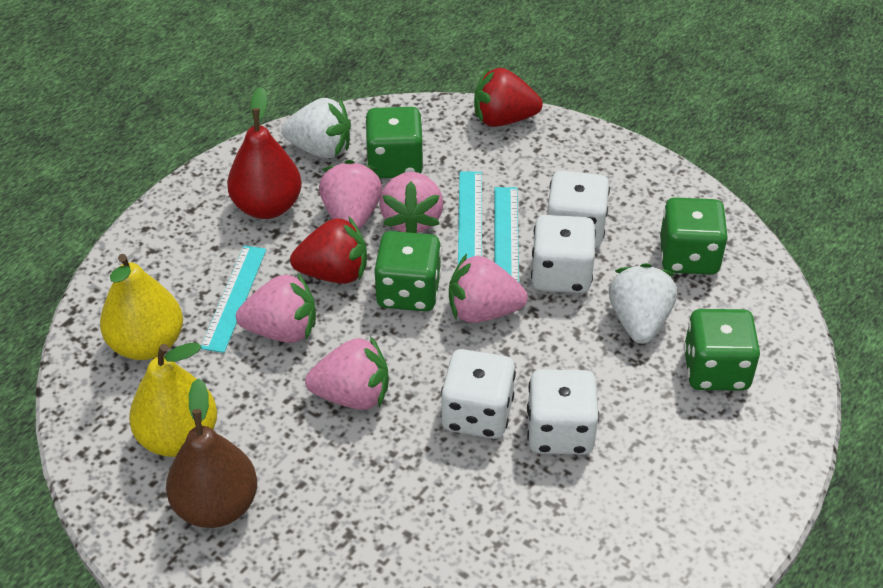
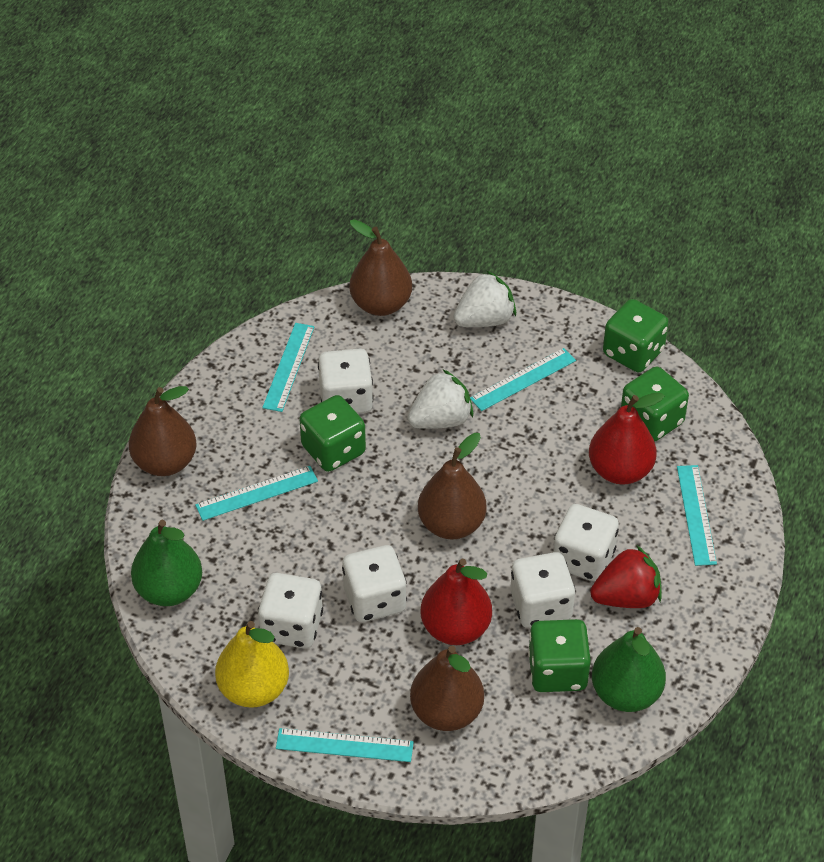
brown pear: 1 -> 4
green pear: 0 -> 2
pink strawberry: 5 -> 0
red pear: 1 -> 2
red strawberry: 2 -> 1
turquoise ruler: 3 -> 5
white dice: 4 -> 5
yellow pear: 2 -> 1

